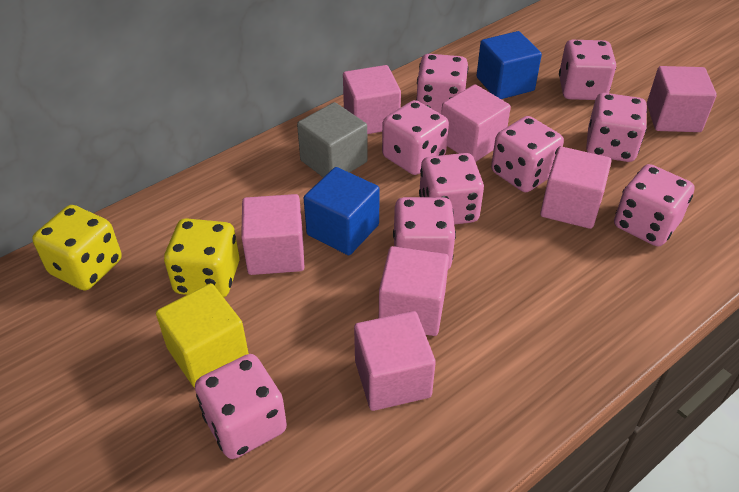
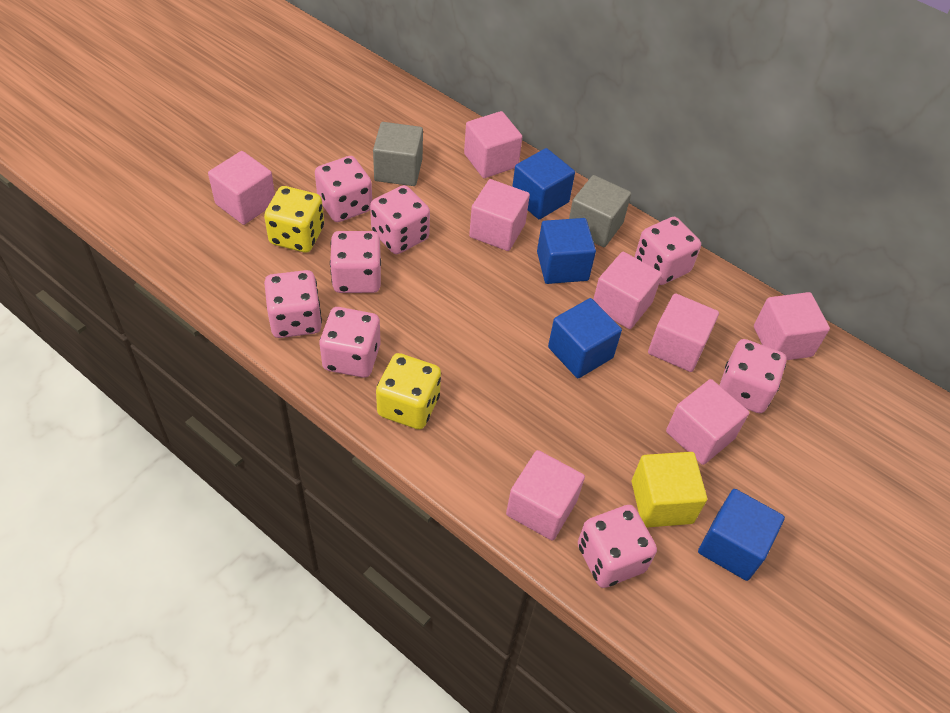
blue cube: 2 -> 4
grey cube: 1 -> 2
pink cube: 7 -> 8
pink dice: 9 -> 8

